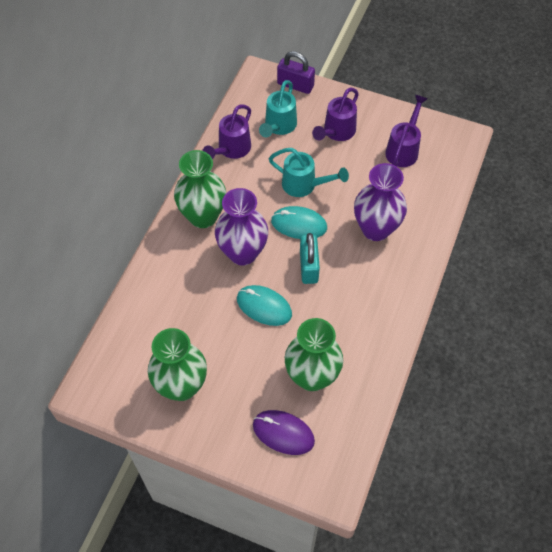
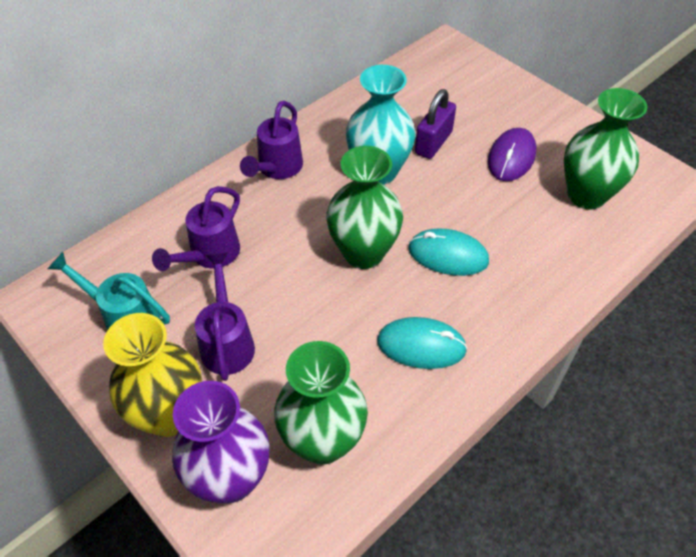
purple vase: 2 -> 1
turquoise padlock: 1 -> 0
turquoise vase: 0 -> 1
turquoise watering can: 2 -> 1
yellow vase: 0 -> 1

